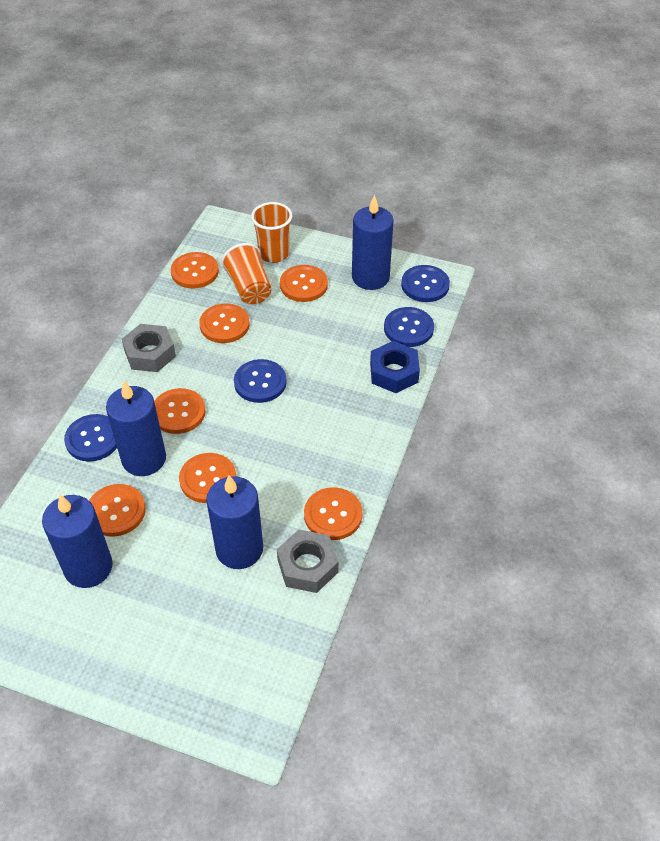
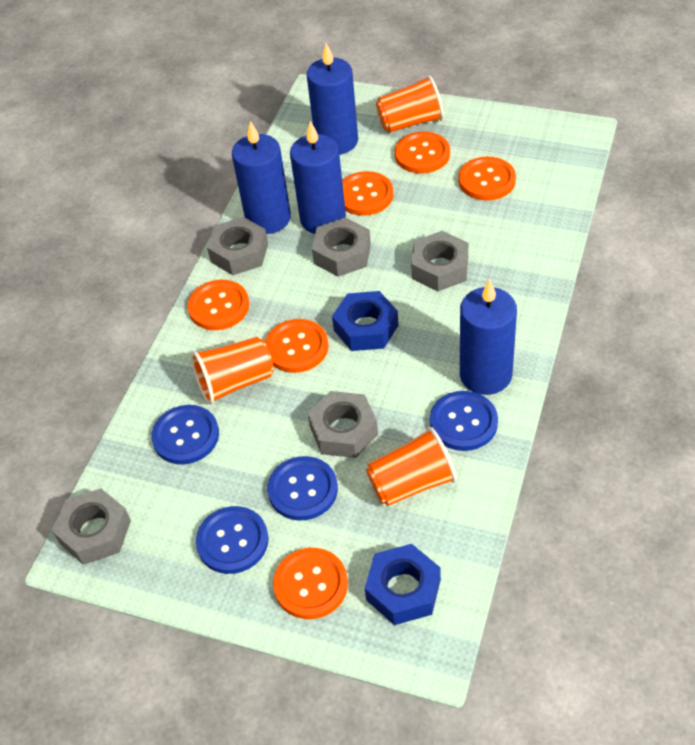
blue nut: 1 -> 2
grey nut: 2 -> 5
orange button: 7 -> 6
orange cup: 2 -> 3

